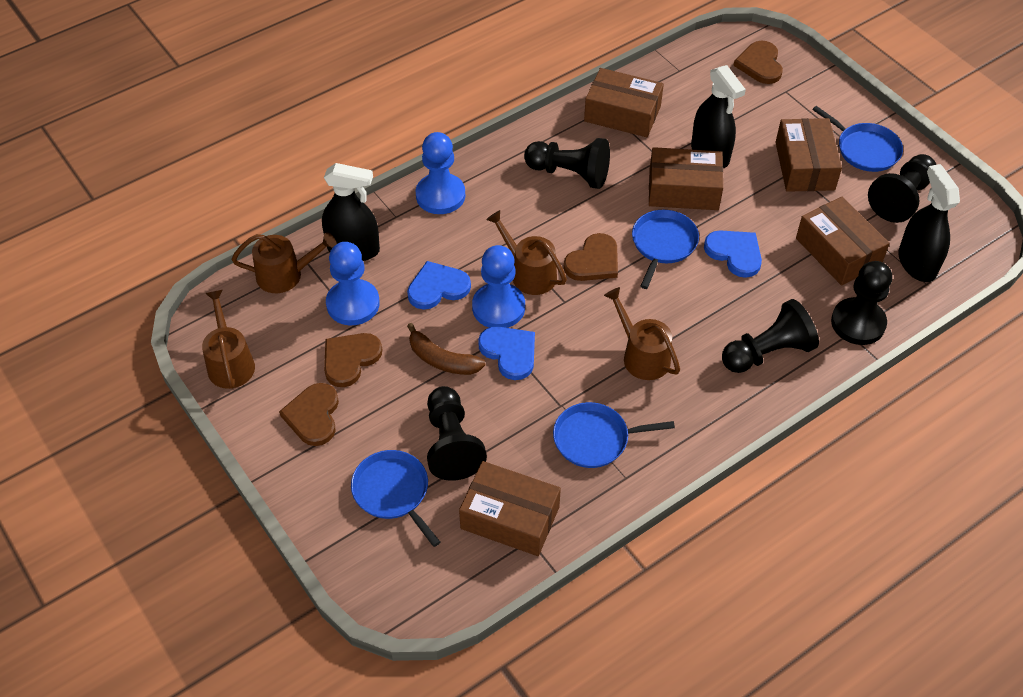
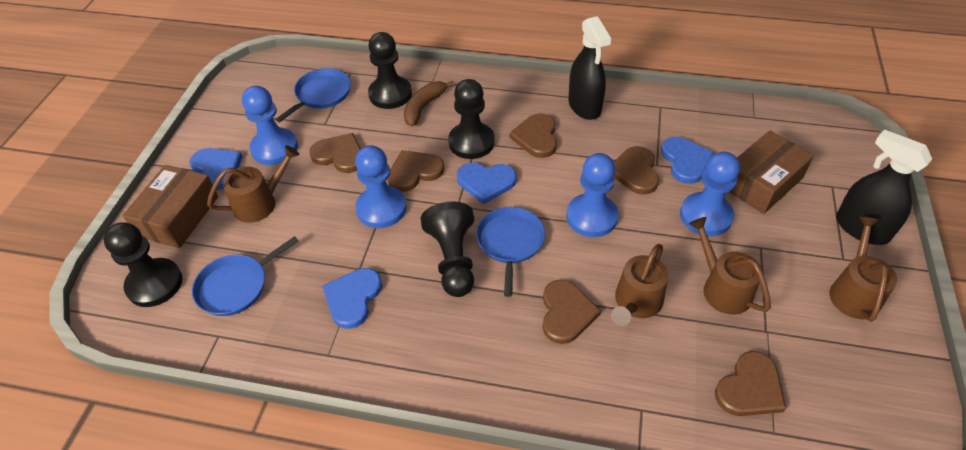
black pawn: 5 -> 4
black spray bottle: 3 -> 2
blue heart: 3 -> 4
blue pan: 4 -> 3
blue pawn: 3 -> 4
brown box: 5 -> 2
brown heart: 4 -> 6

